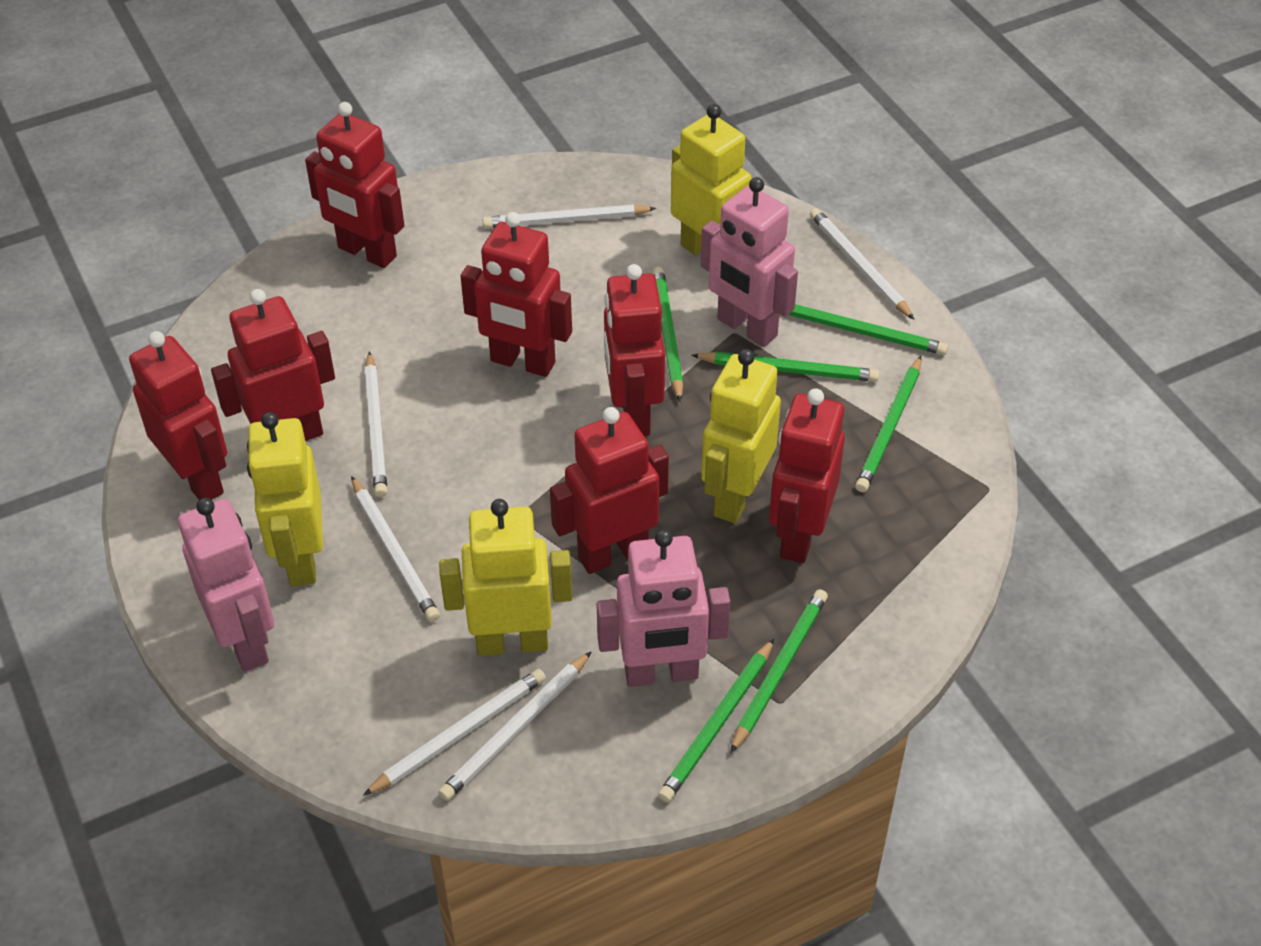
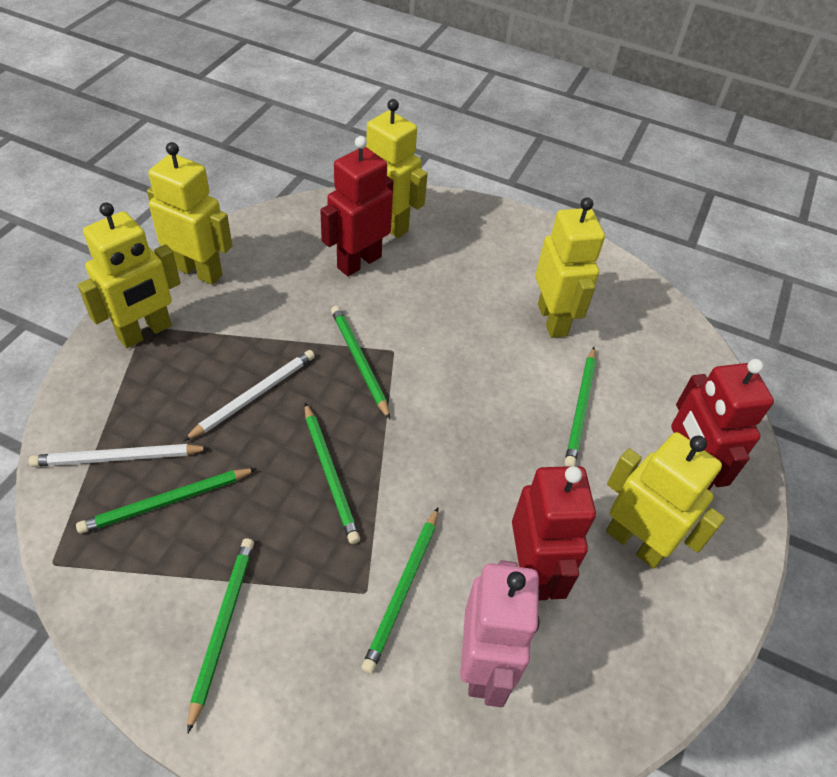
pink robot: 3 -> 1
red robot: 7 -> 3
white pencil: 6 -> 2
yellow robot: 4 -> 5

